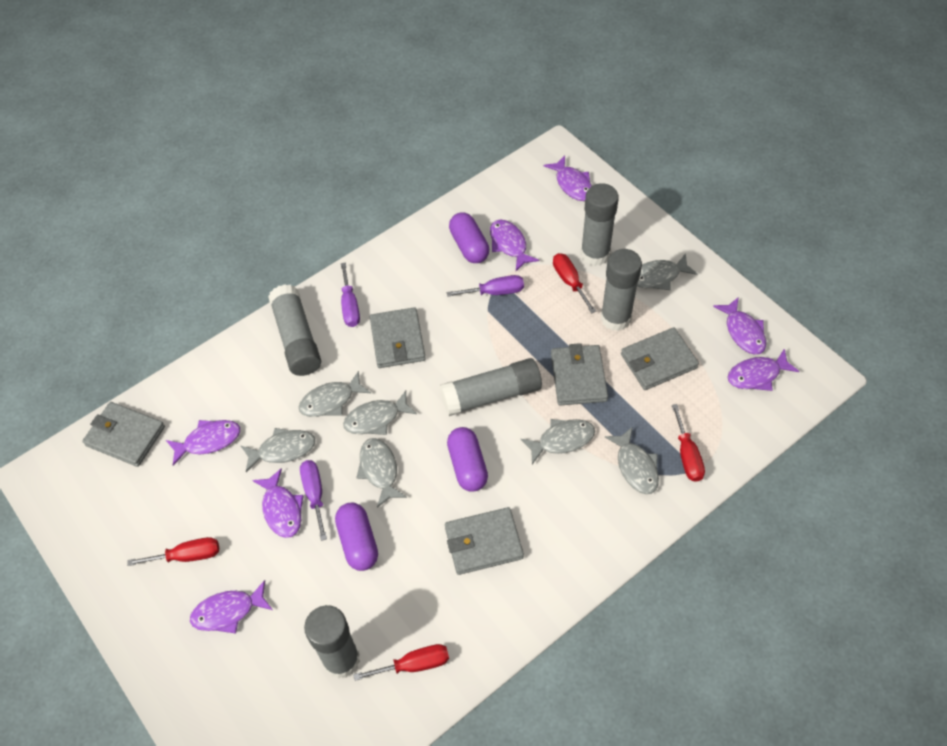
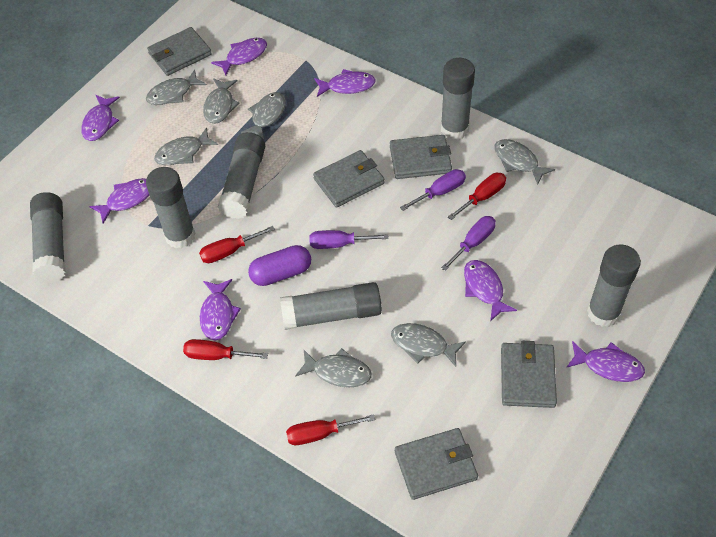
grey glue stick: 5 -> 6
purple capsule: 3 -> 1

